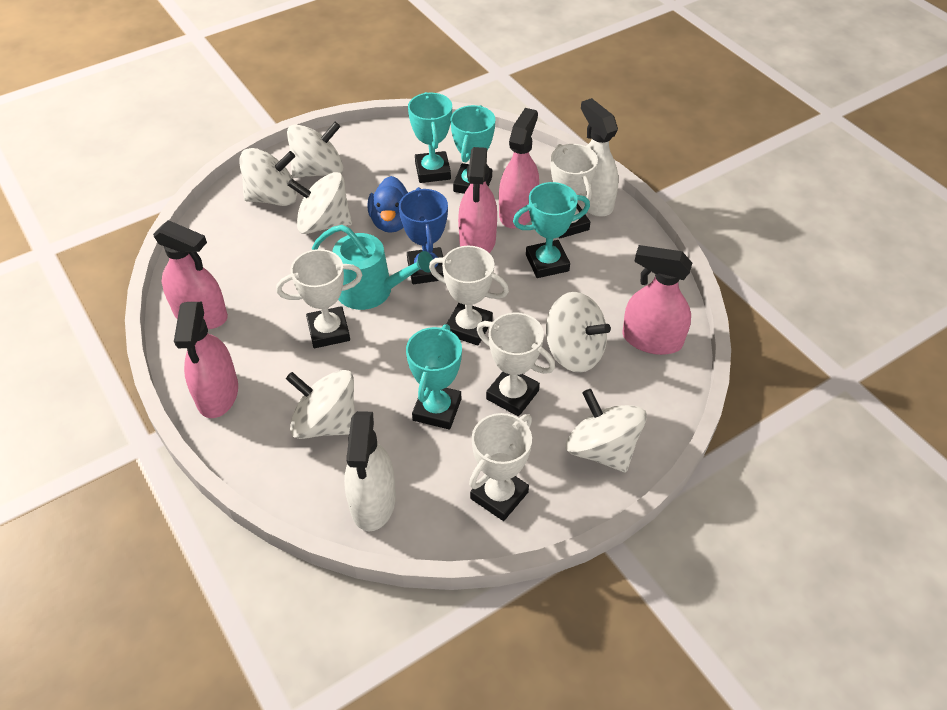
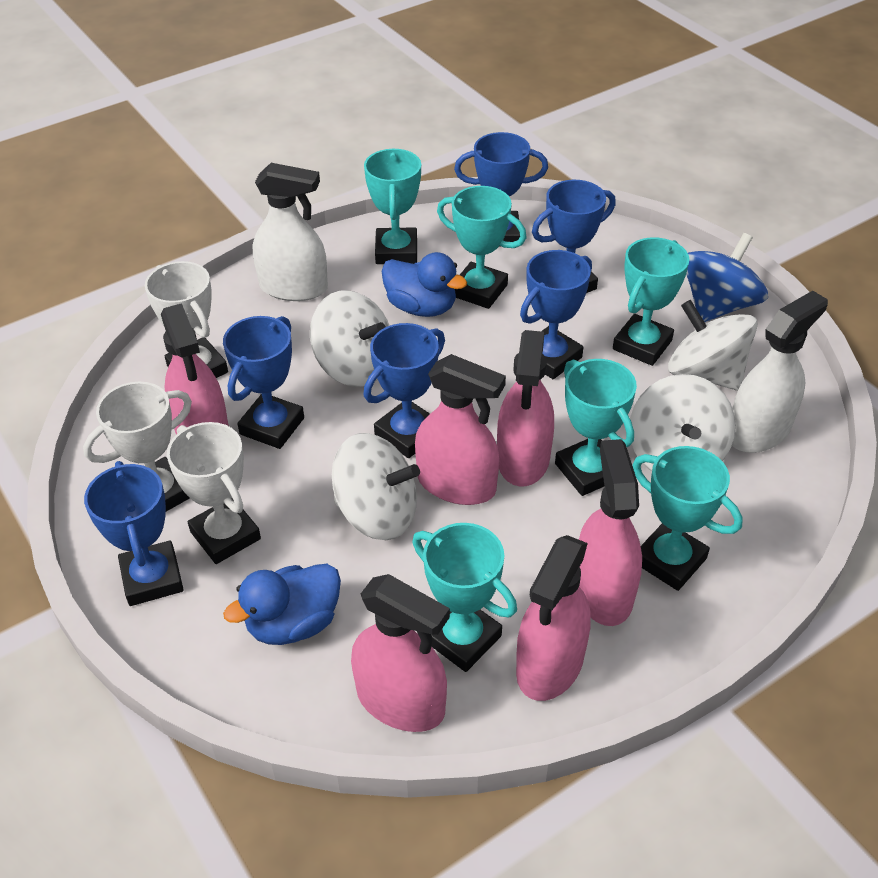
blue duck: 1 -> 2
blue spinning top: 0 -> 1
blue trophy: 1 -> 6
pink spray bottle: 5 -> 6
turquoise trophy: 4 -> 6
turquoise watering can: 1 -> 0
white spinning top: 6 -> 4
white trophy: 5 -> 3

